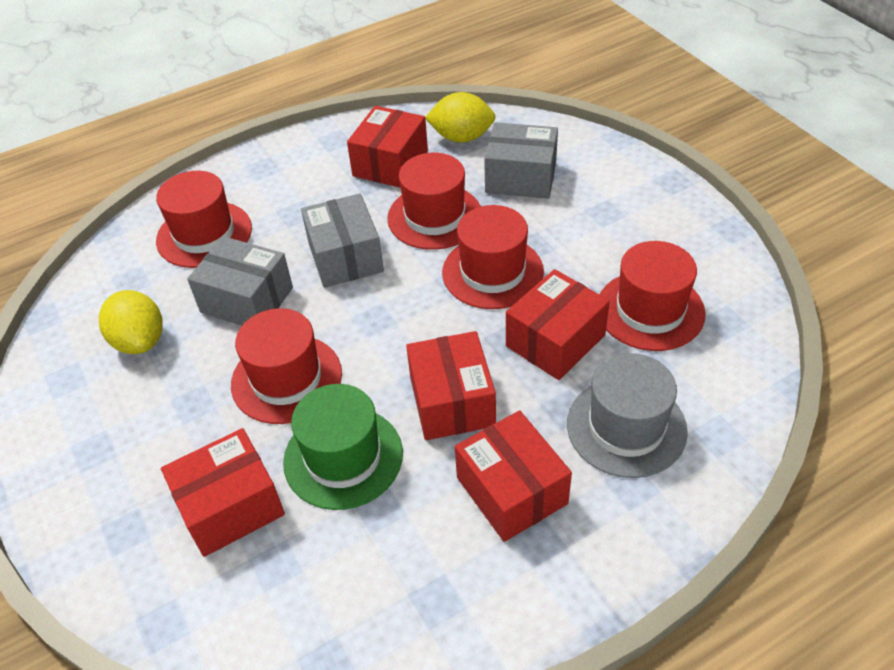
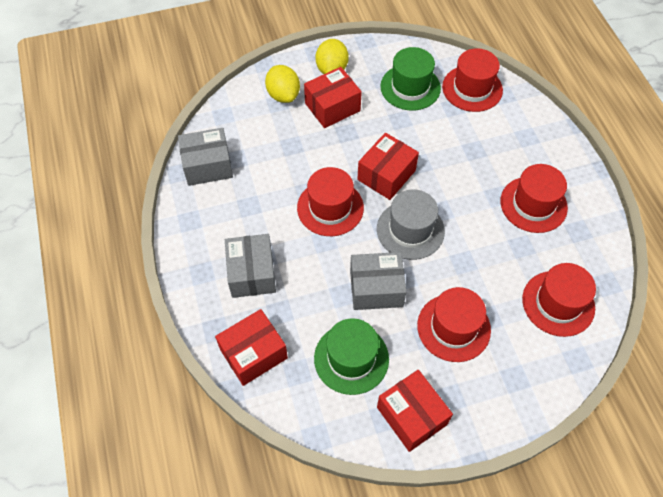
green hat: 1 -> 2
red box: 5 -> 4

